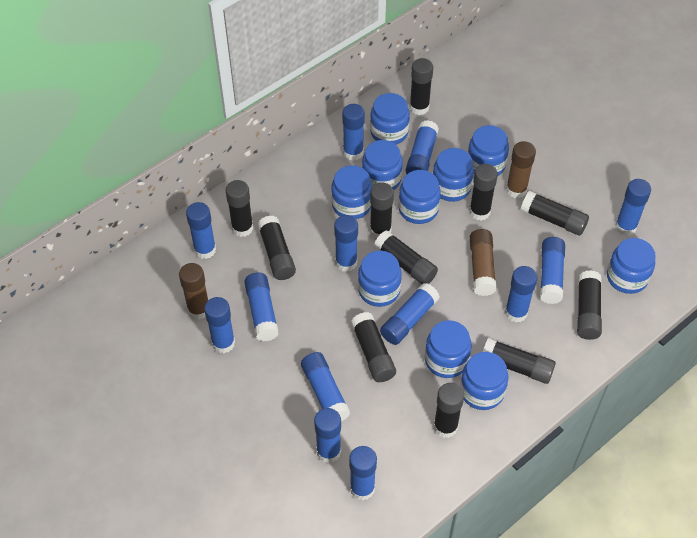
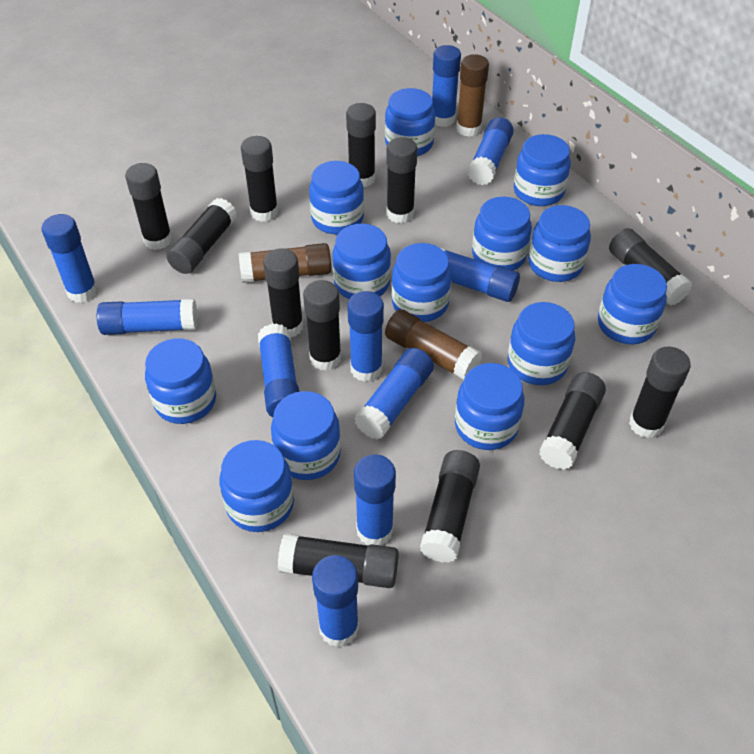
black glue stick: 11 -> 12
blue glue stick: 13 -> 10
blue jar: 10 -> 13

